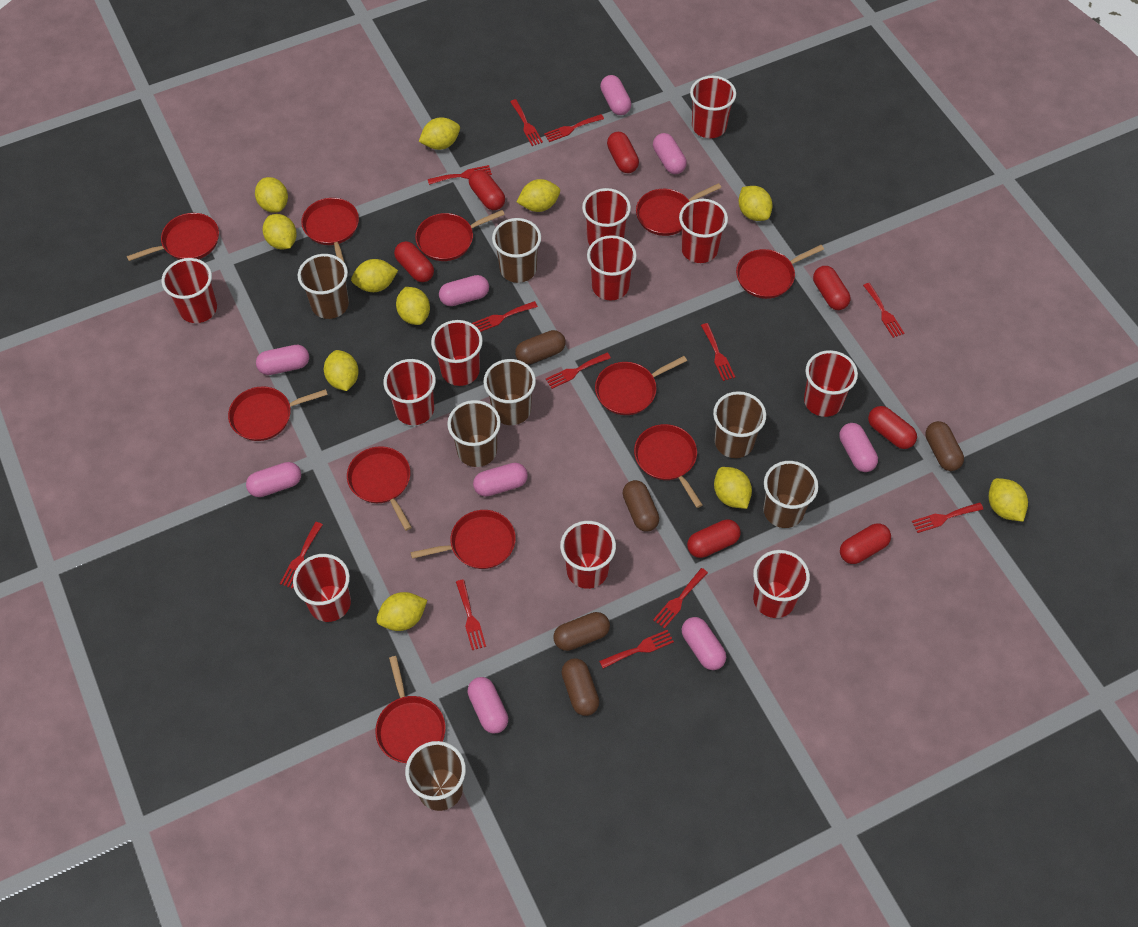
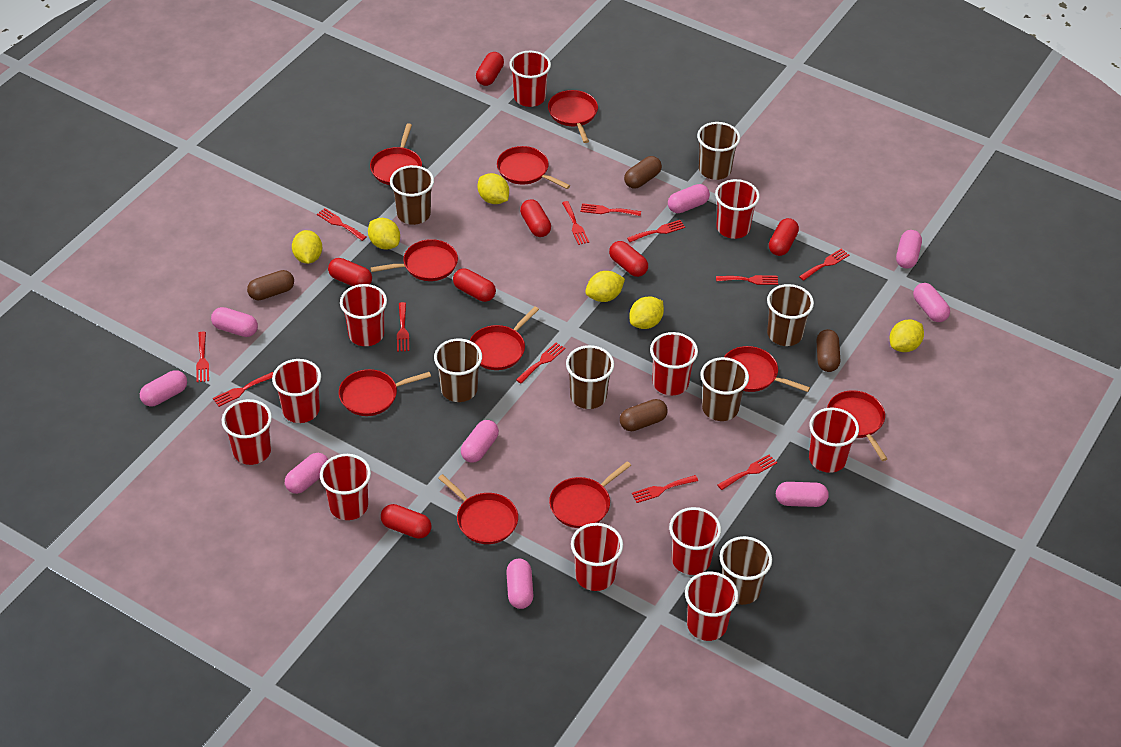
brown capsule: 5 -> 4
red pan: 11 -> 10
yellow lemon: 11 -> 6

